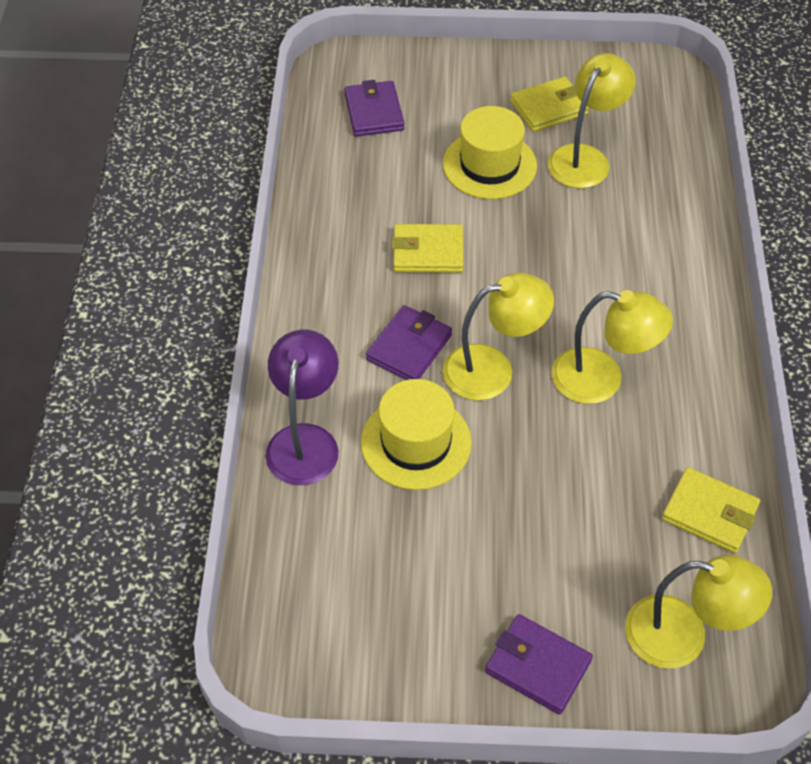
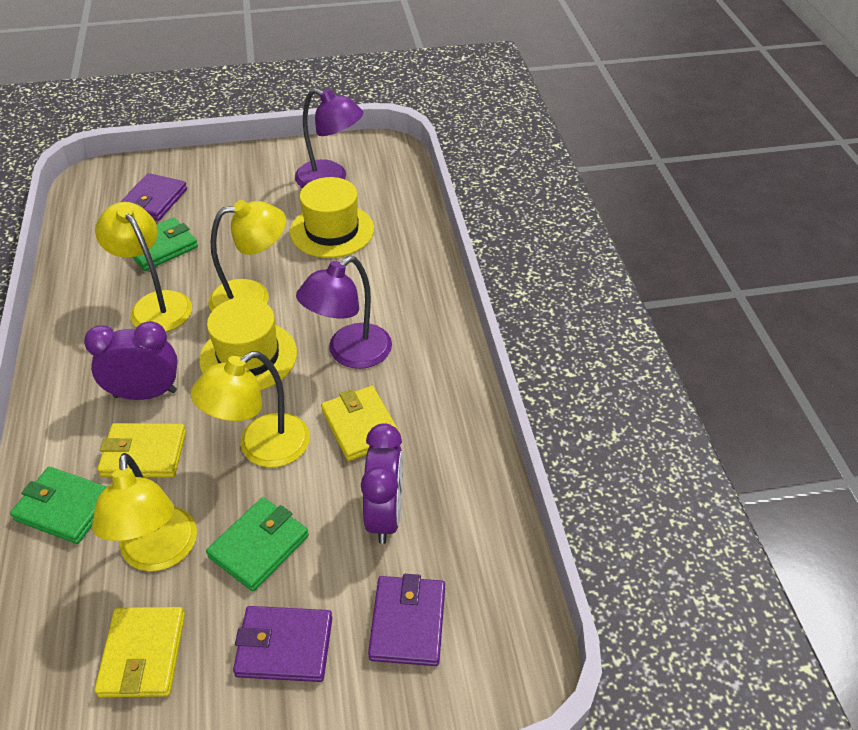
green wallet: 0 -> 3
purple clock: 0 -> 2
purple lamp: 1 -> 2

